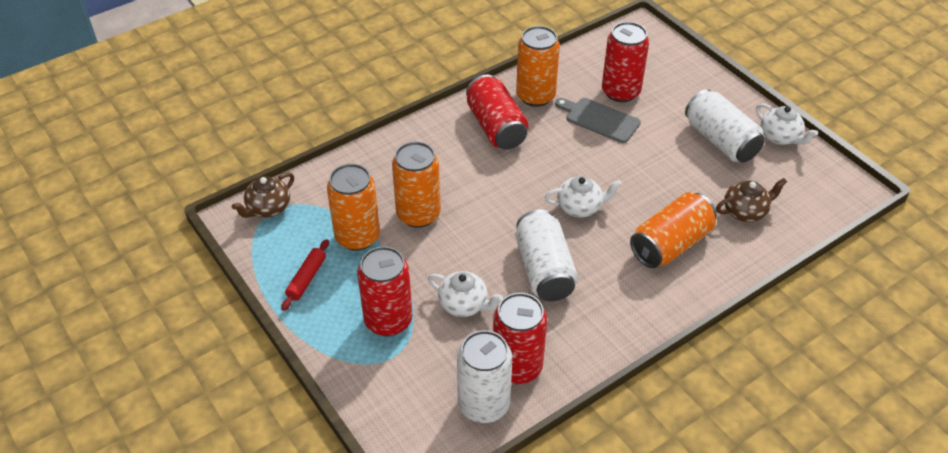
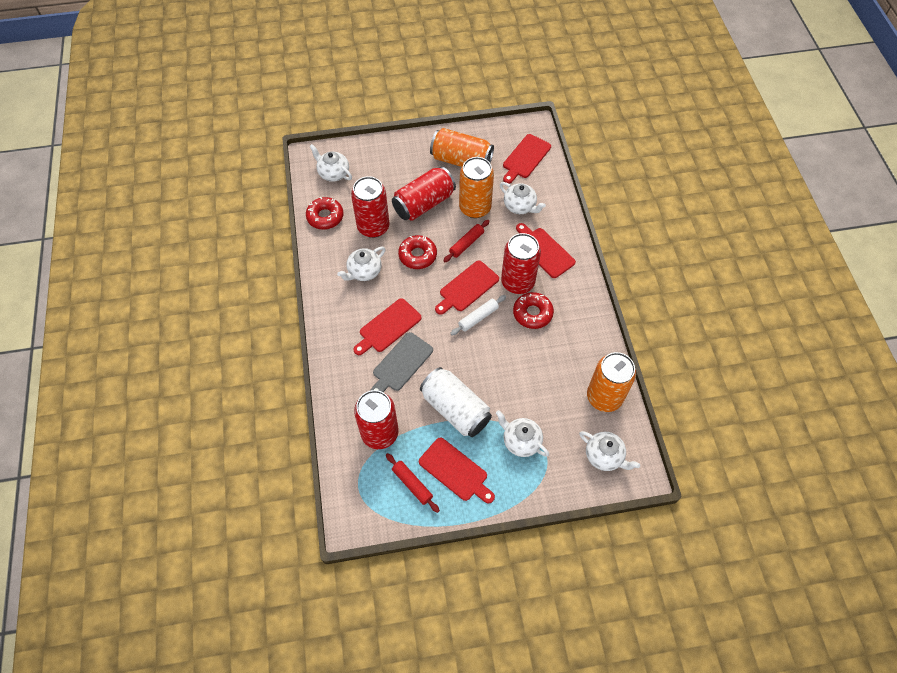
brown teapot: 2 -> 0
orange can: 4 -> 3
red cutting board: 0 -> 5
red donut: 0 -> 3
red rolling pin: 1 -> 2
white can: 3 -> 1
white rolling pin: 0 -> 1
white teapot: 3 -> 5

